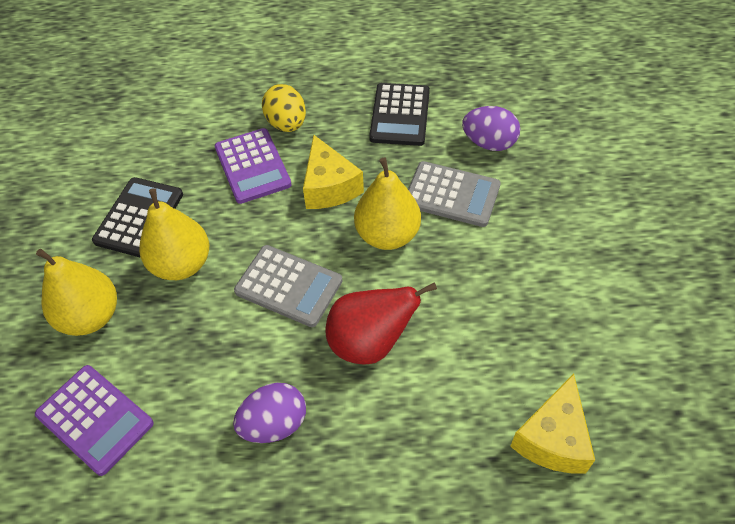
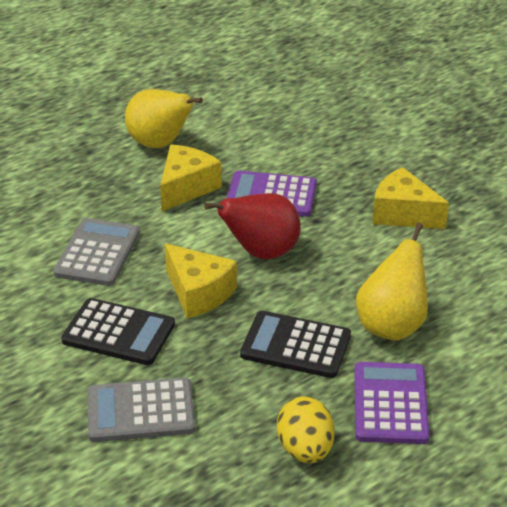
purple egg: 2 -> 0
yellow cheese: 2 -> 3
yellow pear: 3 -> 2

